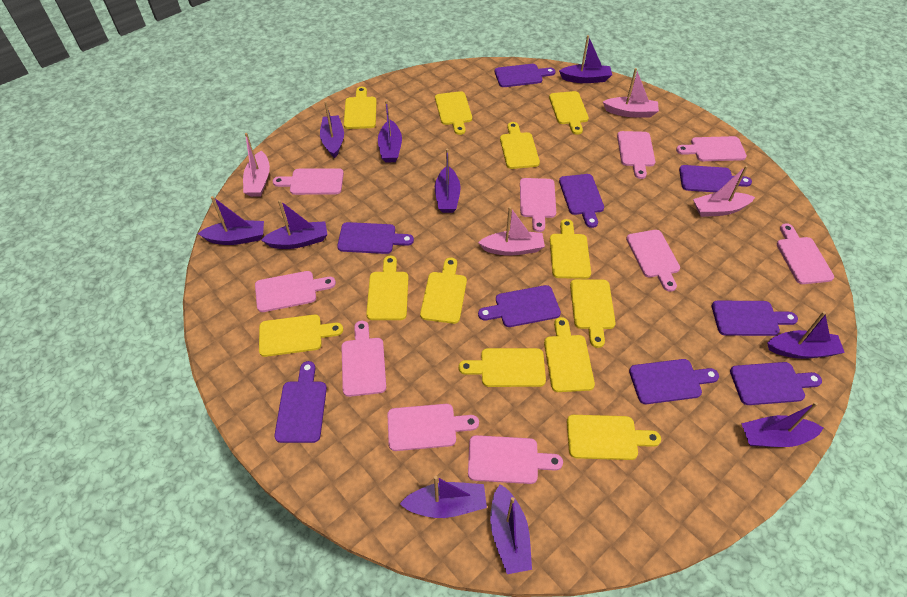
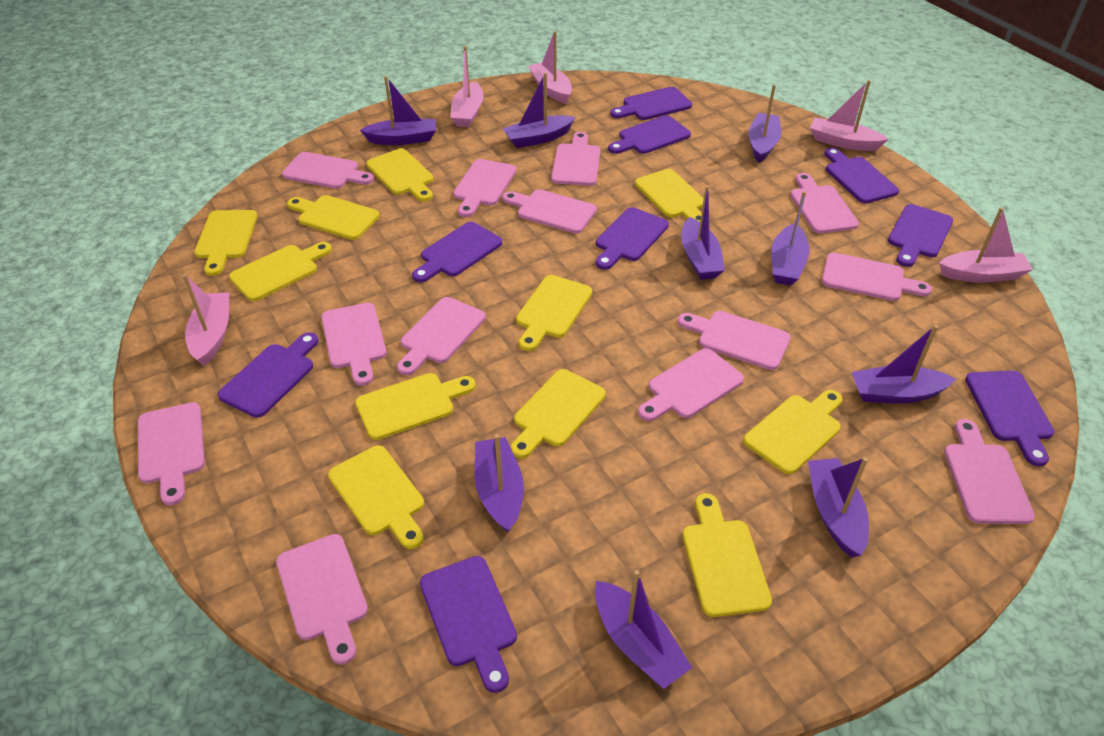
pink boat: 4 -> 5
pink cutting board: 10 -> 13
purple boat: 10 -> 9
yellow cutting board: 12 -> 11

